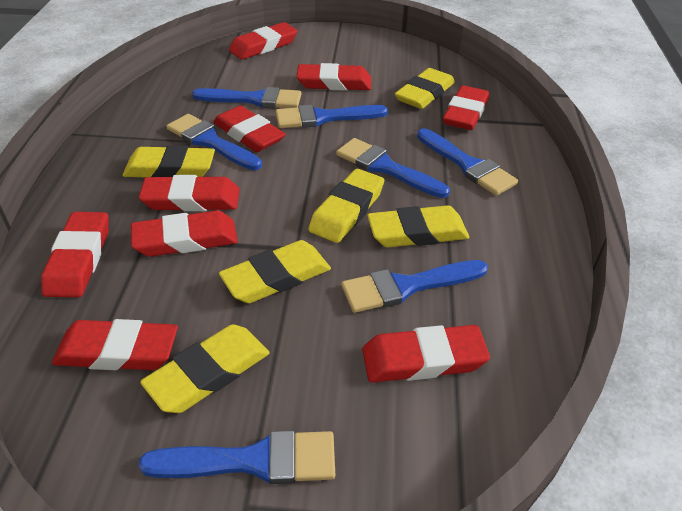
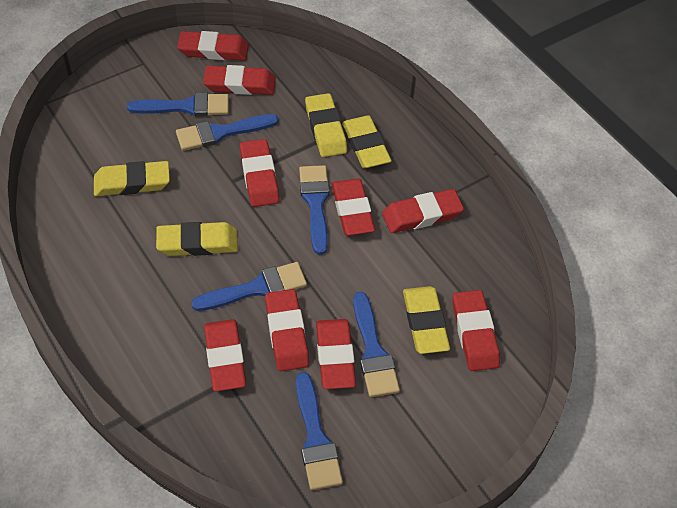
blue brush: 7 -> 6
yellow eraser: 6 -> 5

